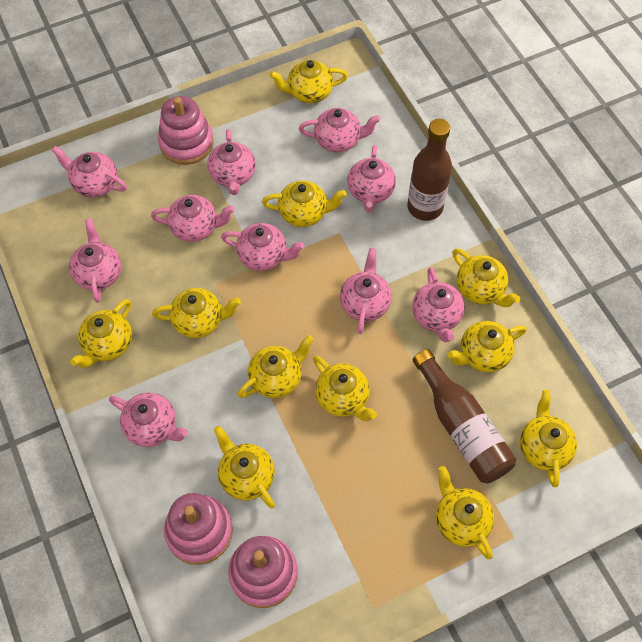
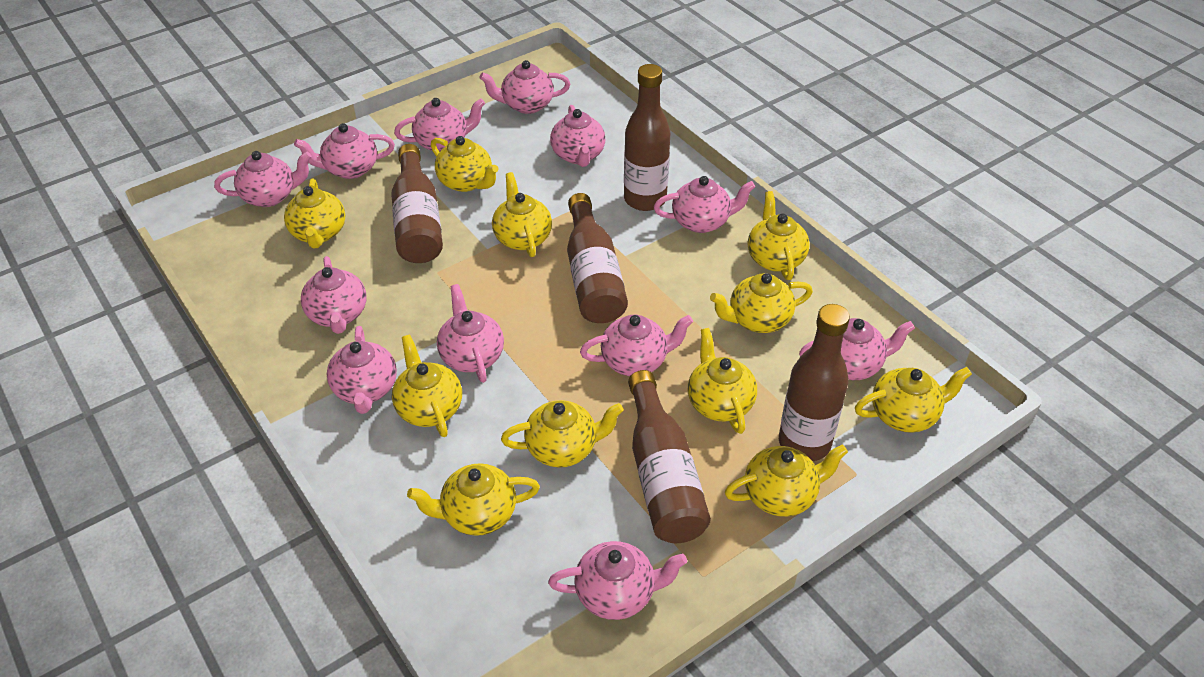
brown bottle: 2 -> 5
pink stacking toy: 3 -> 0
pink teapot: 10 -> 12

